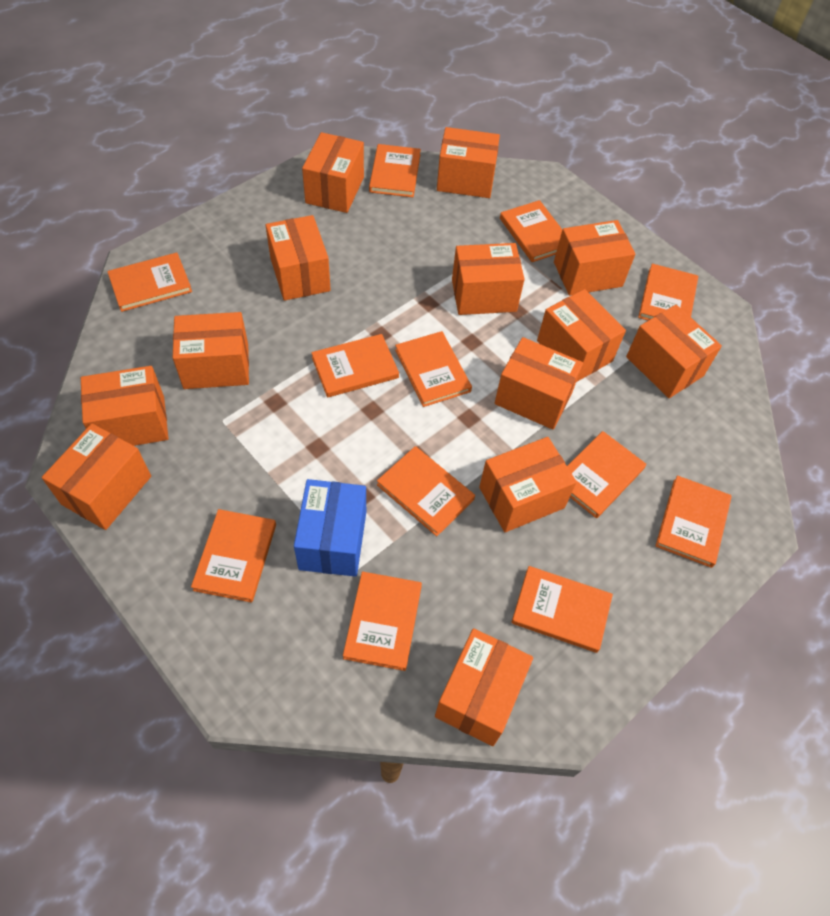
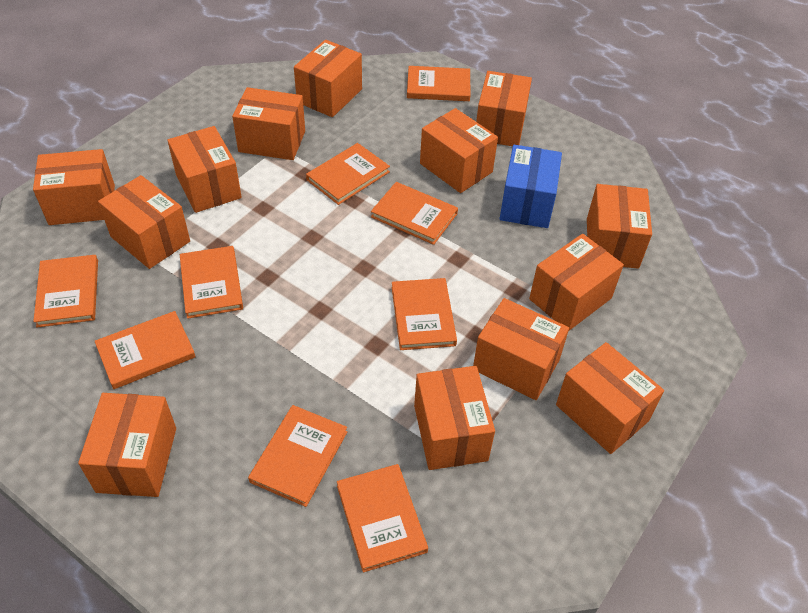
orange book: 12 -> 9

